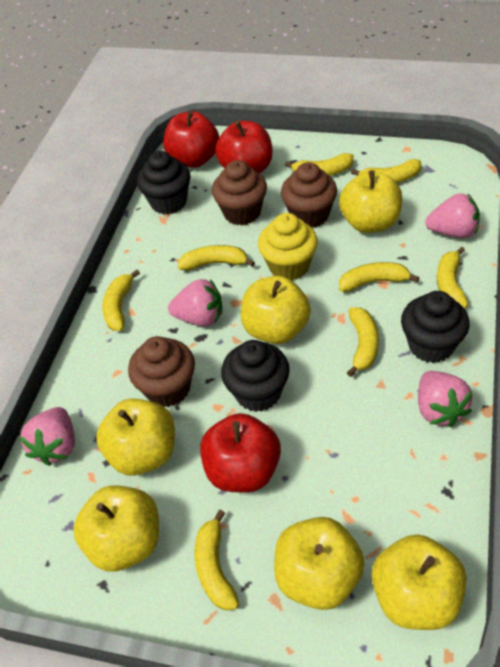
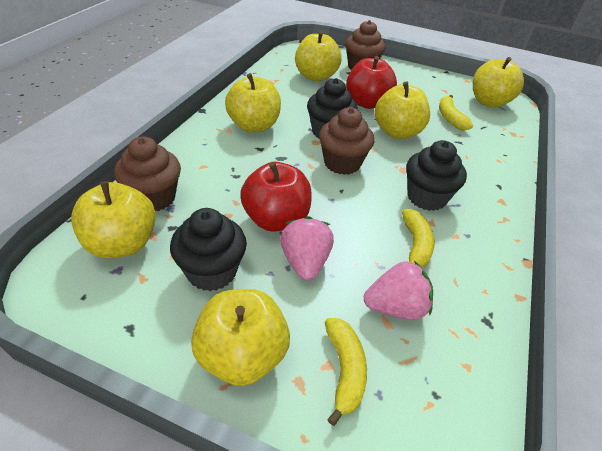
pink strawberry: 4 -> 2
red apple: 3 -> 2
yellow banana: 8 -> 3
yellow cupcake: 1 -> 0

